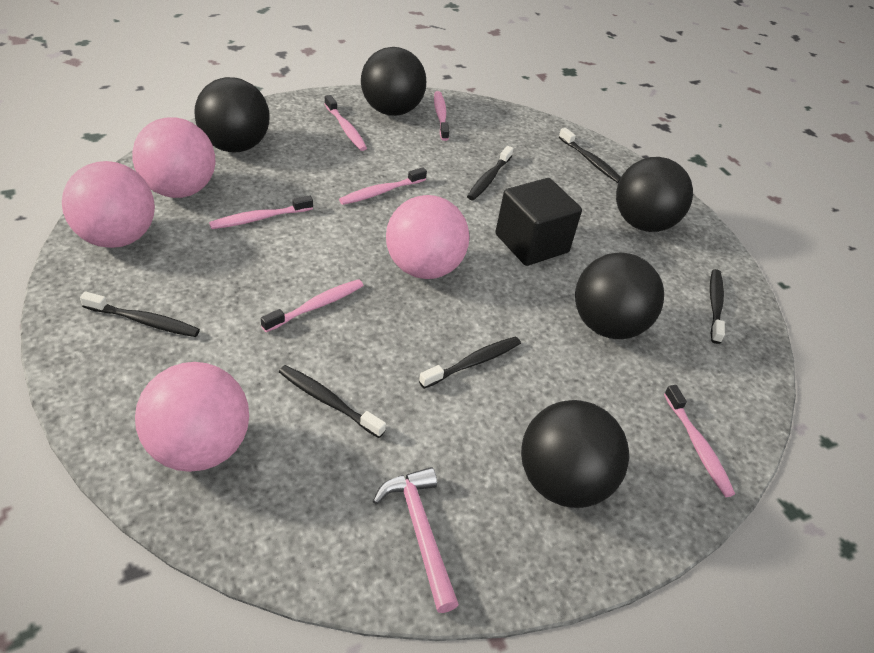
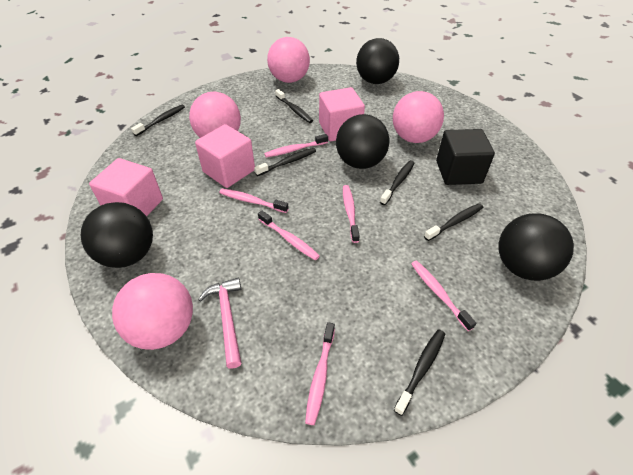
black ball: 5 -> 4
pink cube: 0 -> 3

